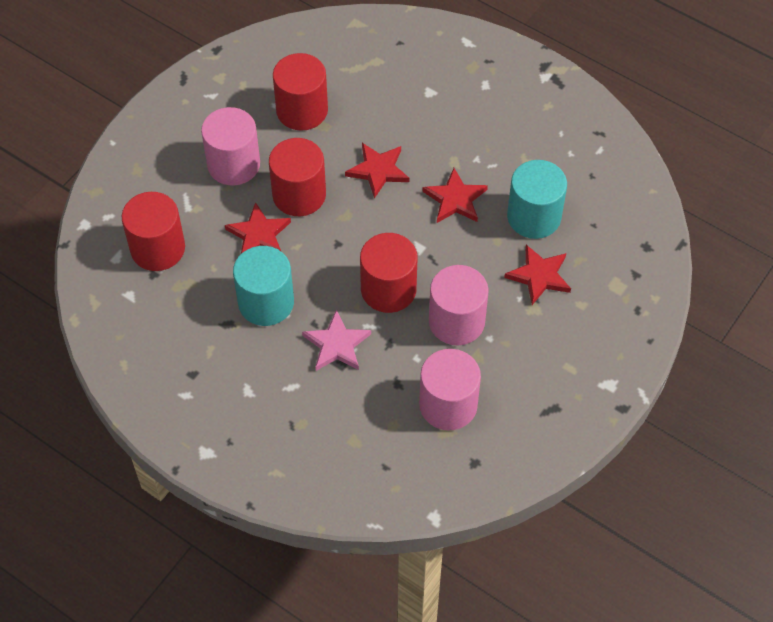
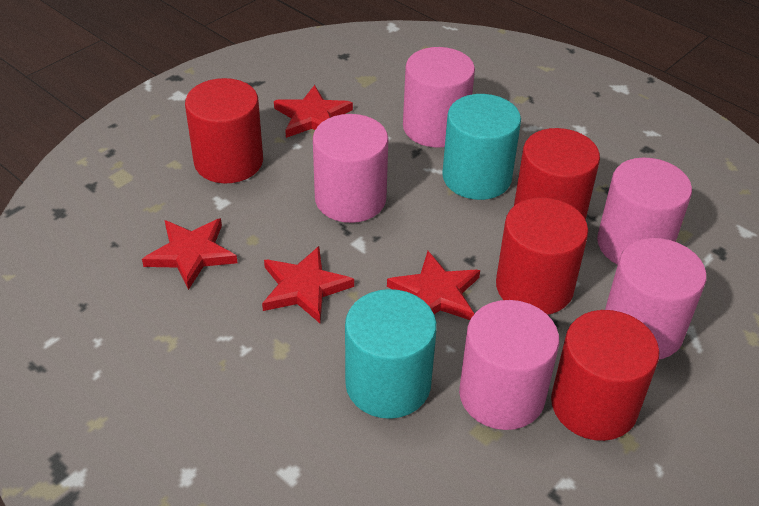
pink cylinder: 3 -> 5
pink star: 1 -> 0

